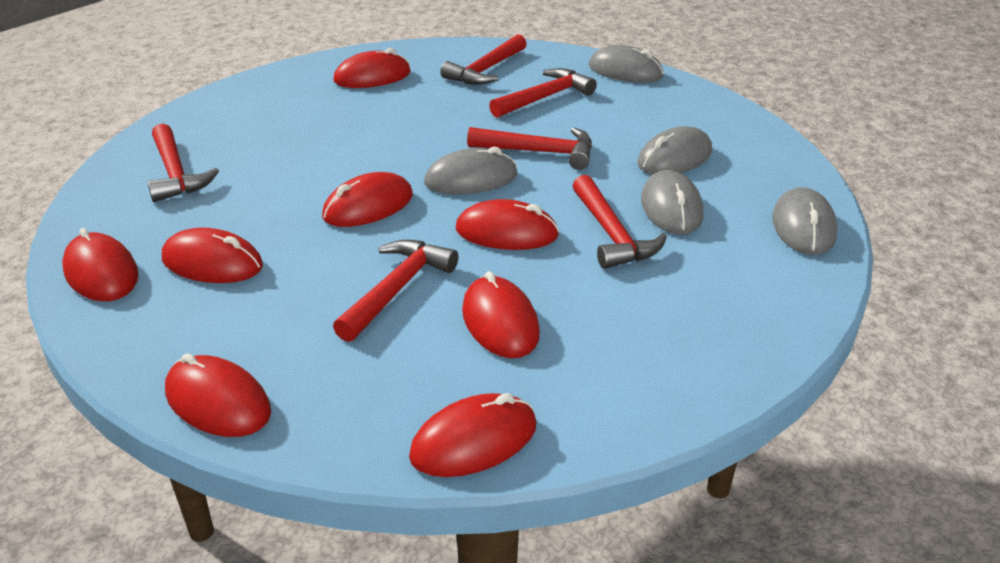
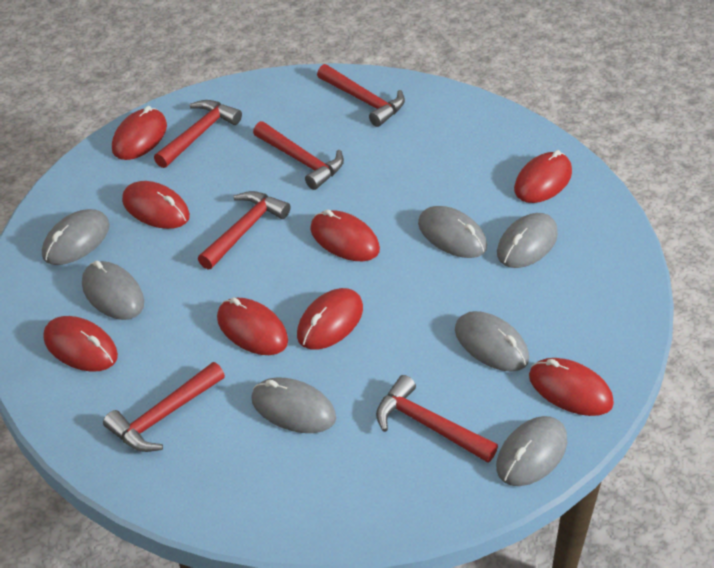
grey mouse: 5 -> 7

